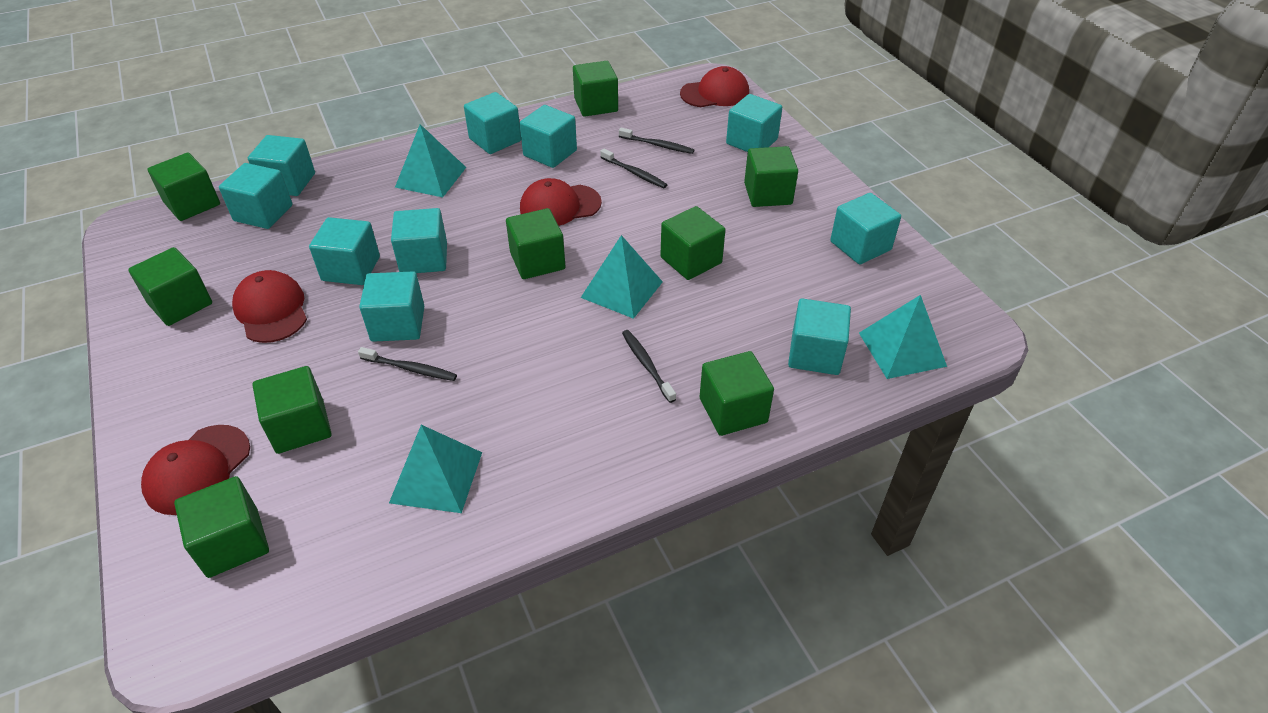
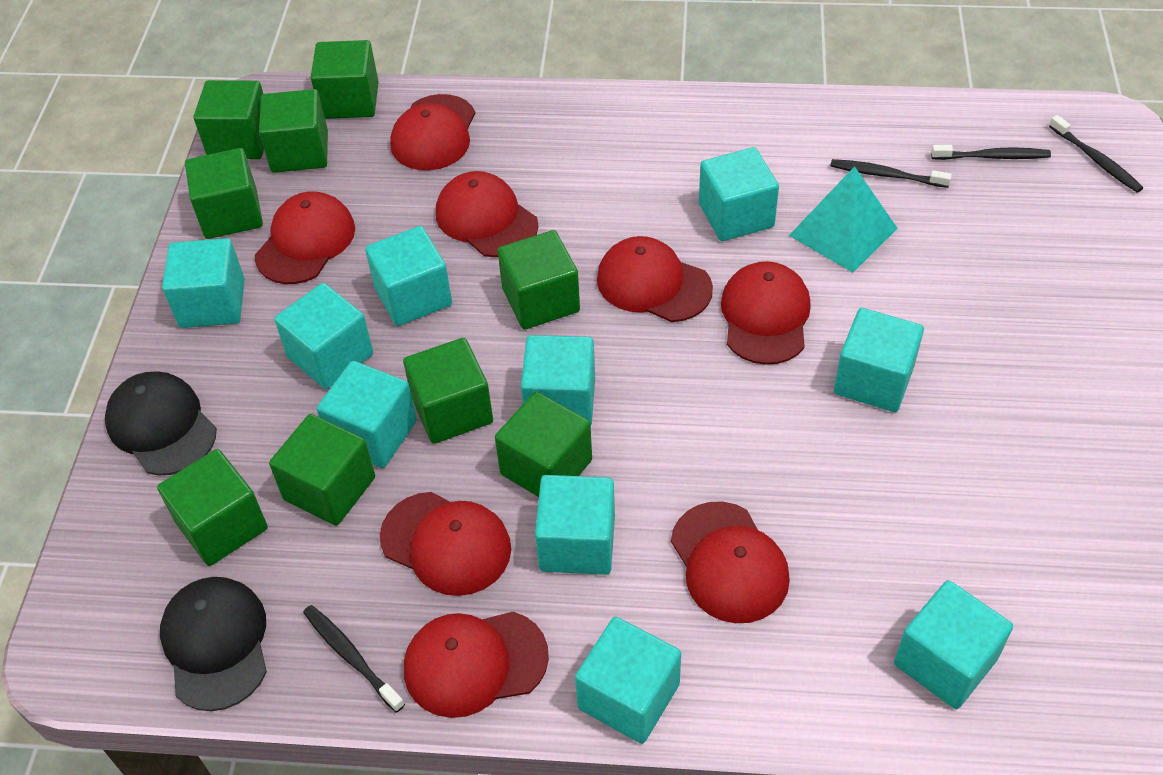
black cap: 0 -> 2
red cap: 4 -> 8
turquoise pyramid: 4 -> 1

